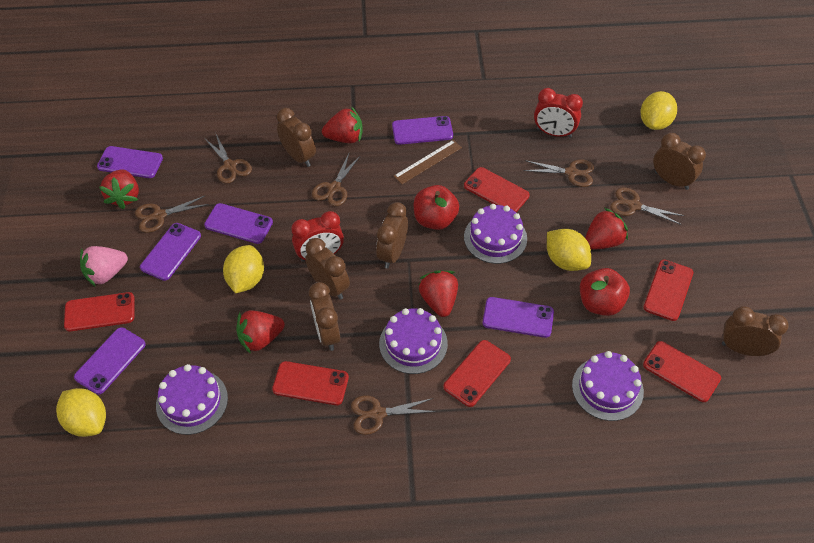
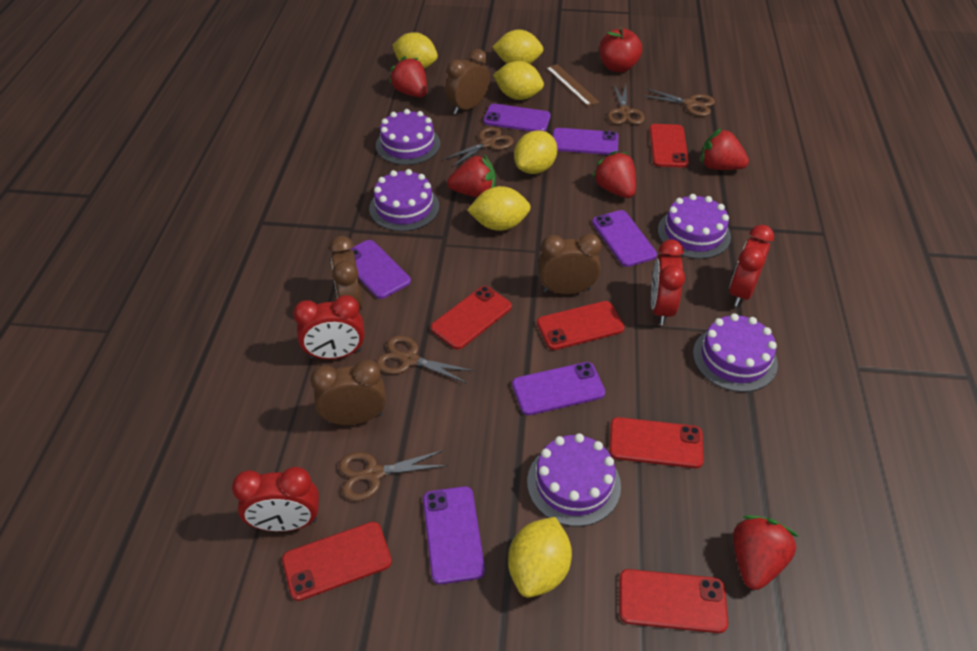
brown clock: 6 -> 4
brown scissors: 6 -> 5
pink strawberry: 1 -> 0
purple cake: 4 -> 5
red apple: 2 -> 1
red clock: 2 -> 4
yellow lemon: 4 -> 6

